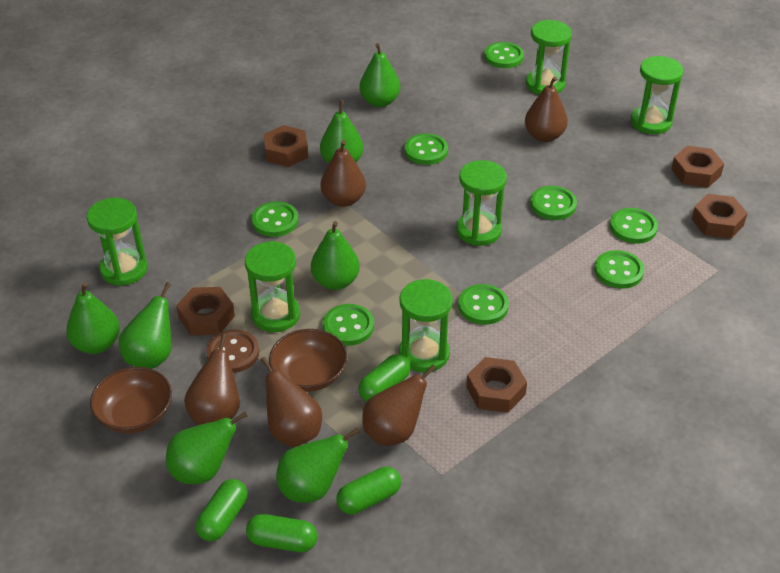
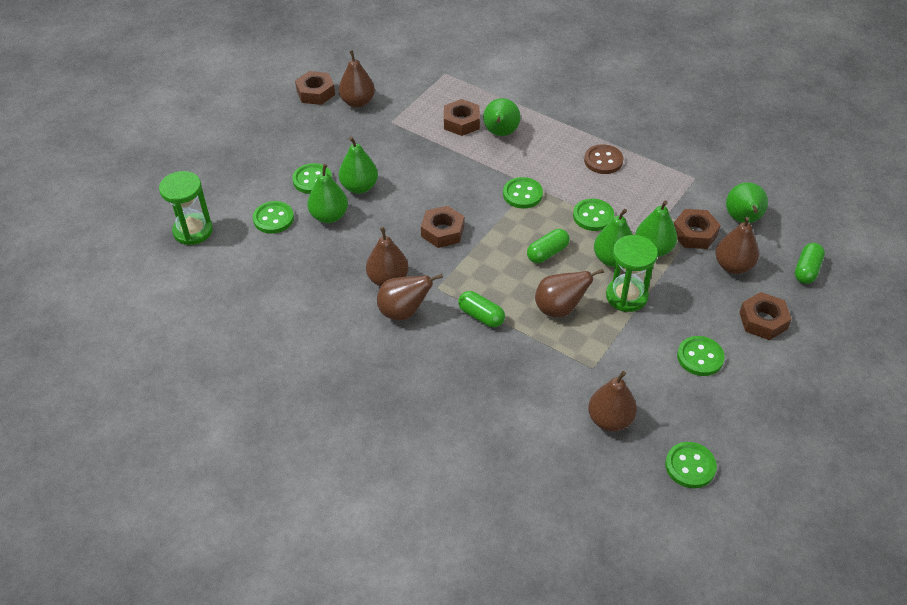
brown bowl: 2 -> 0
brown pear: 5 -> 6
green button: 8 -> 6
green capsule: 4 -> 3
green hourglass: 6 -> 2
green pear: 7 -> 6

